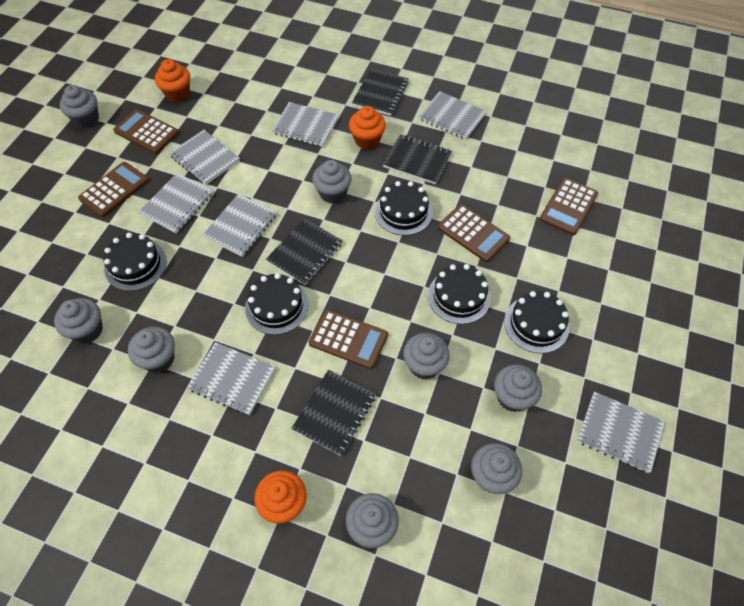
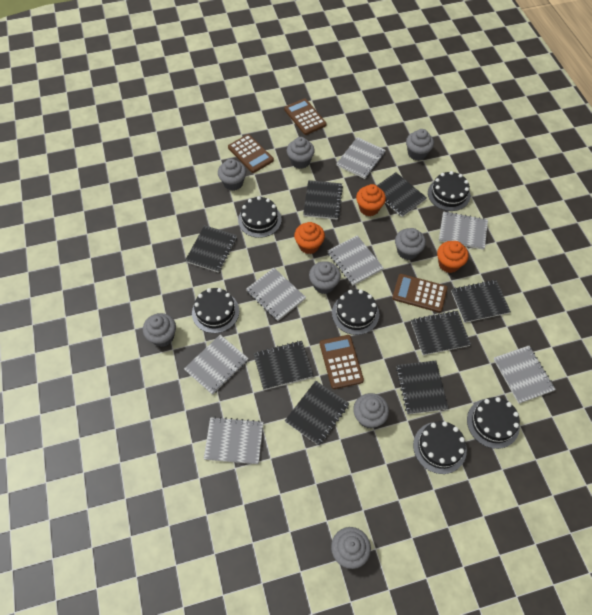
black cake: 5 -> 6
black notebook: 4 -> 8
brown calculator: 5 -> 4

